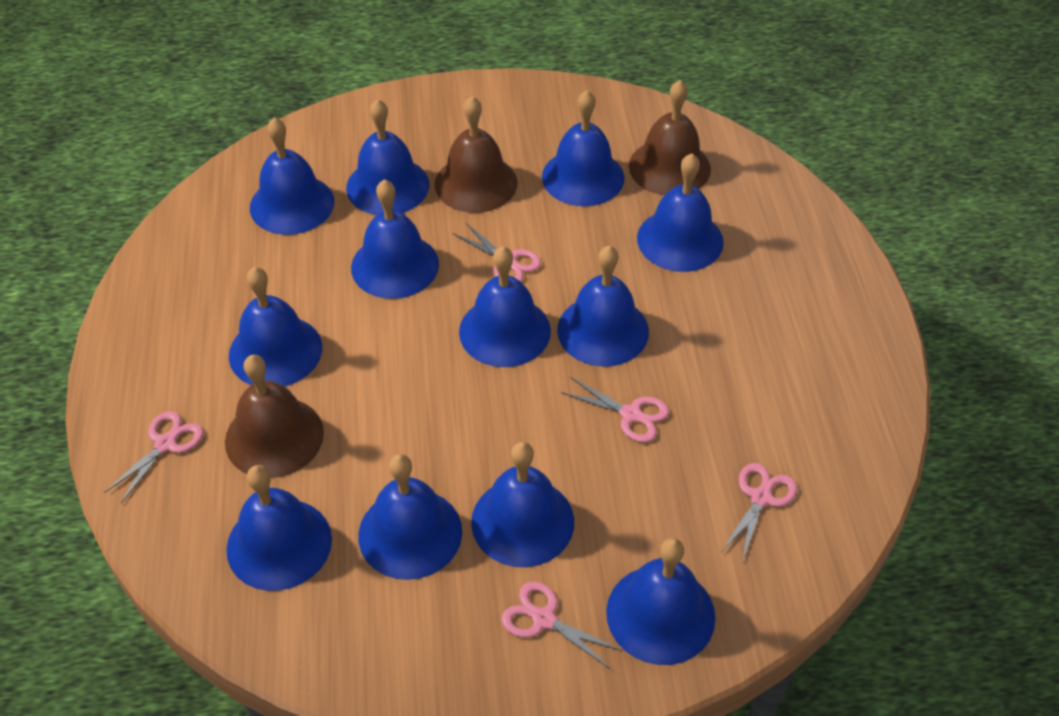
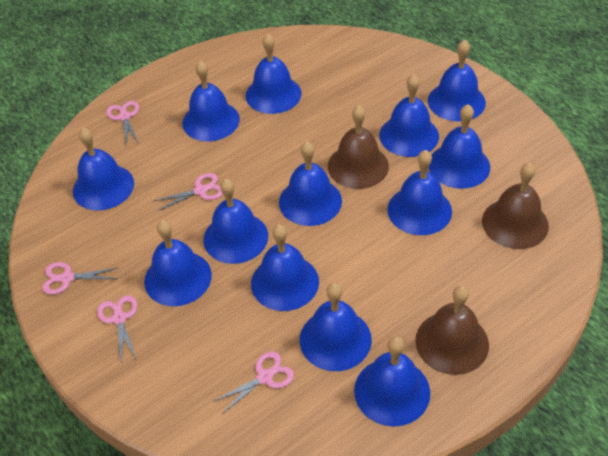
blue bell: 12 -> 13

